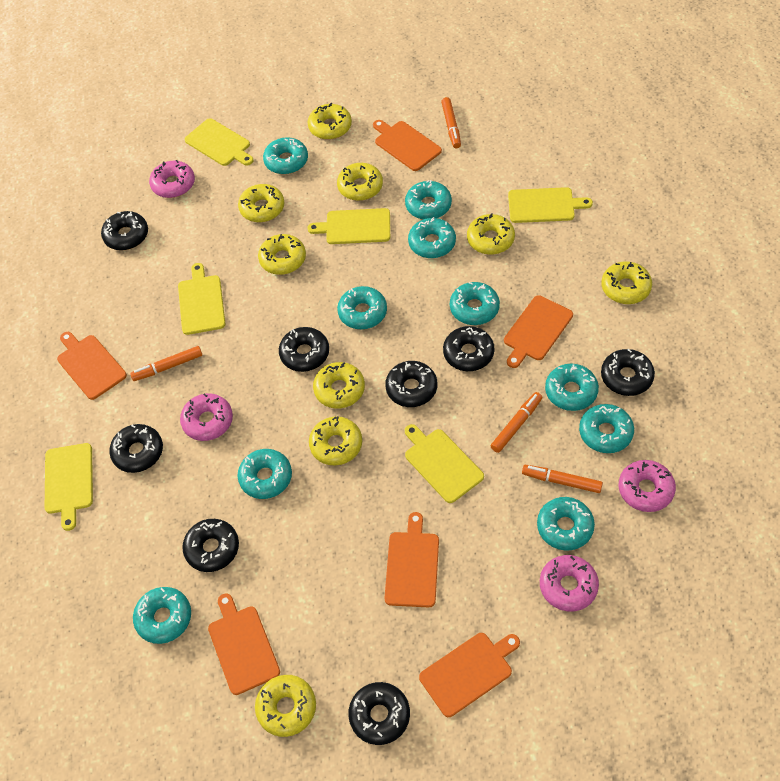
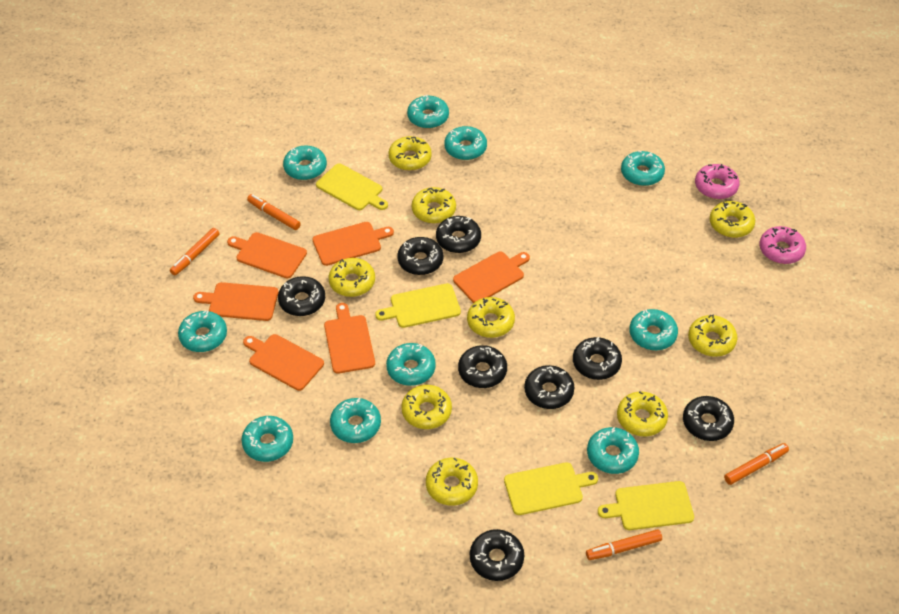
pink donut: 4 -> 2
yellow cutting board: 6 -> 4

